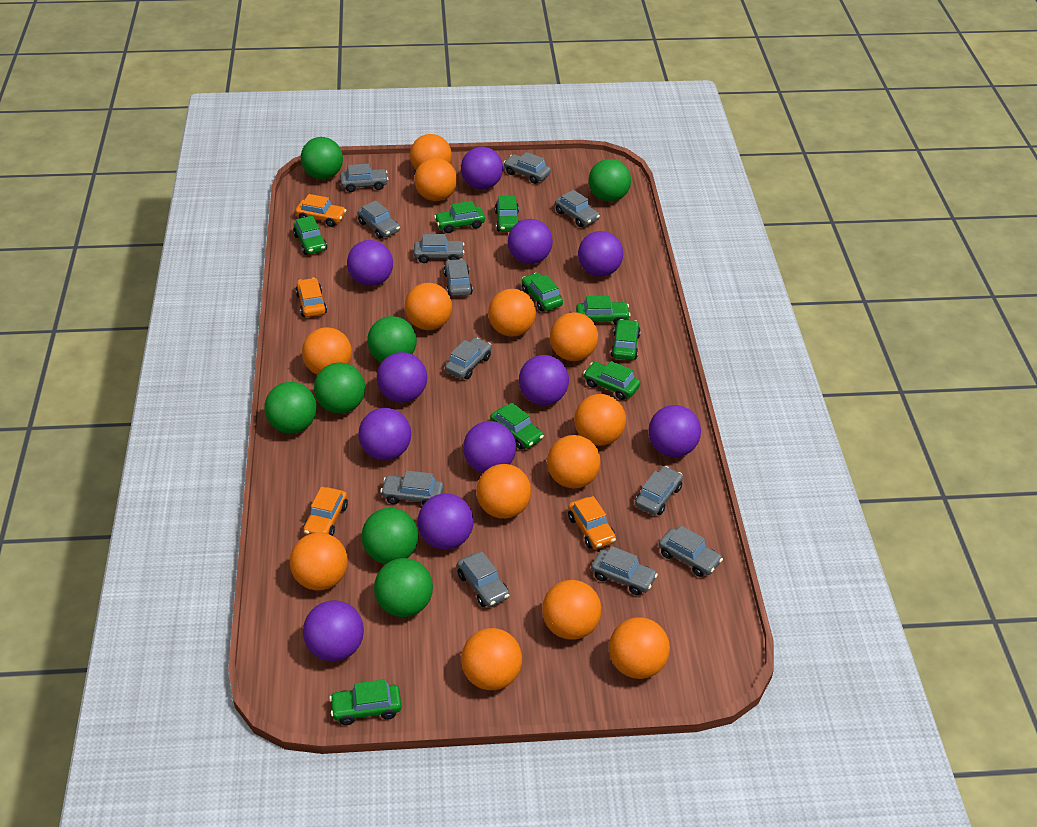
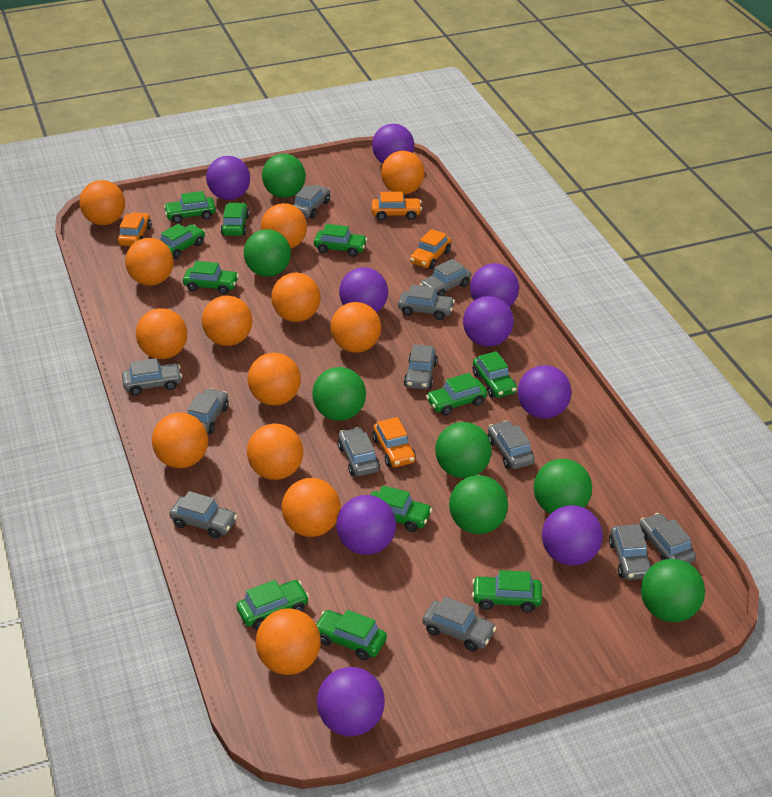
green car: 9 -> 11
purple ball: 11 -> 9

